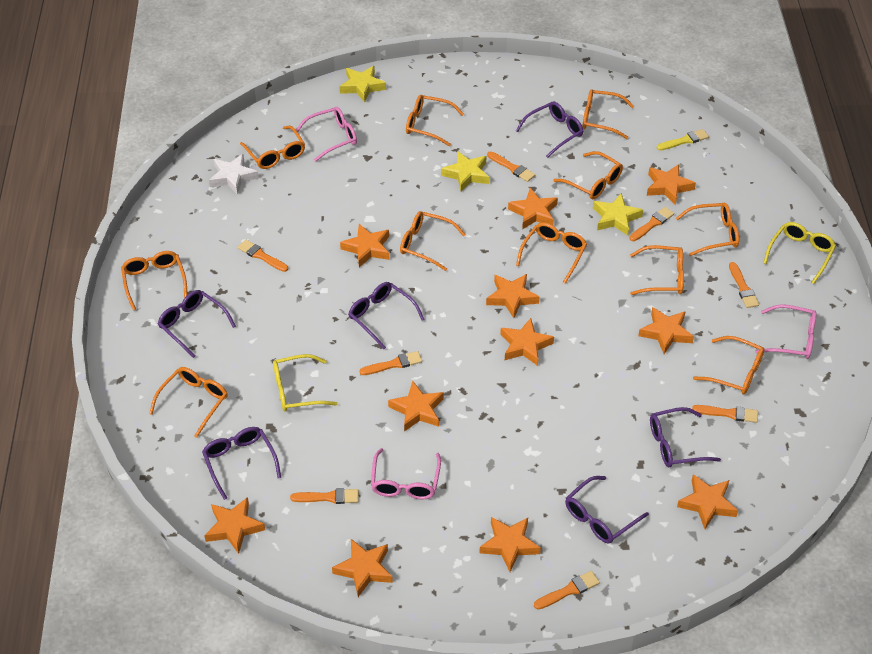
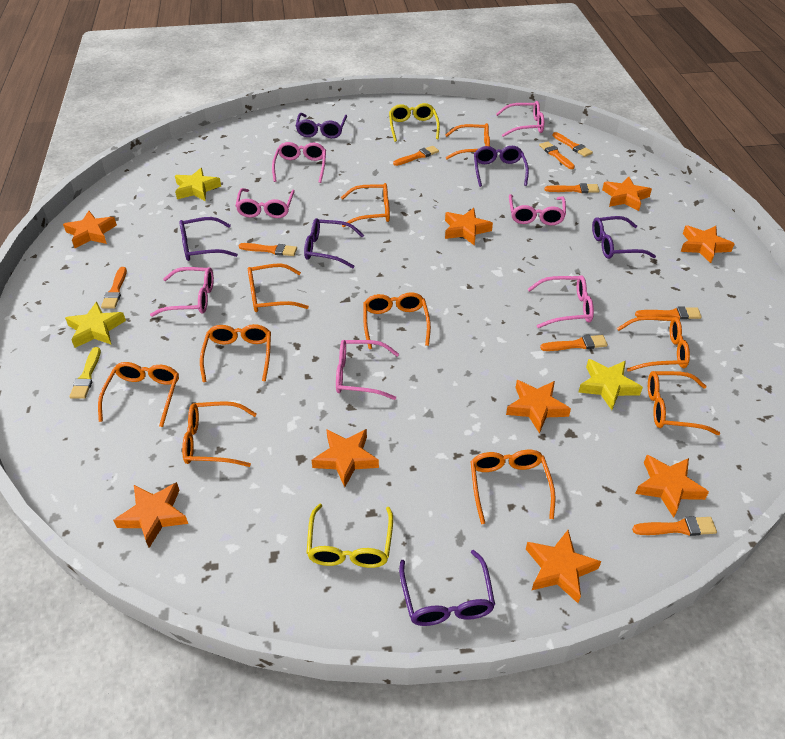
orange brush: 8 -> 9
orange glasses: 11 -> 10
orange star: 11 -> 9
pink glasses: 3 -> 7
white star: 1 -> 0

